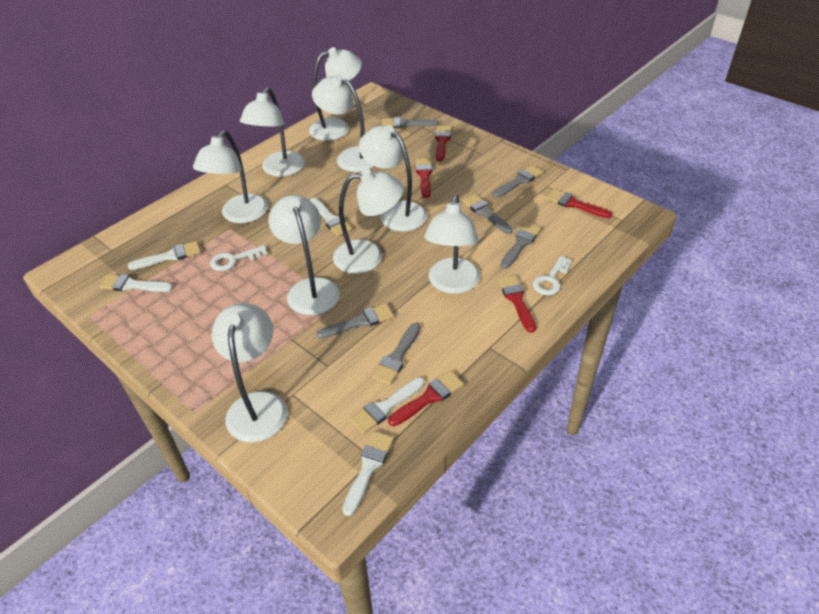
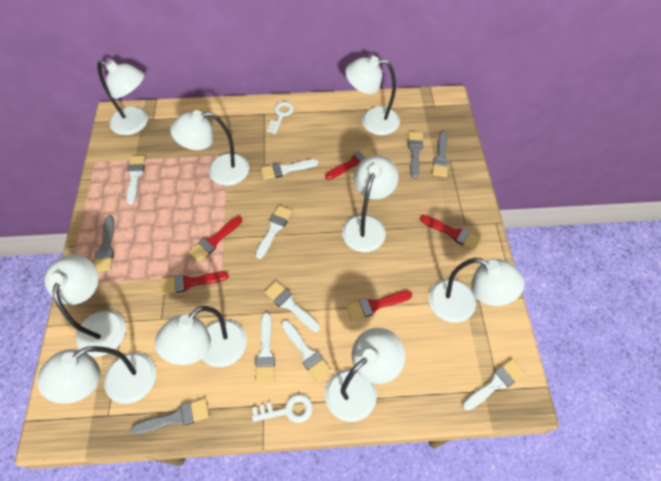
grey brush: 6 -> 4
white brush: 5 -> 7

